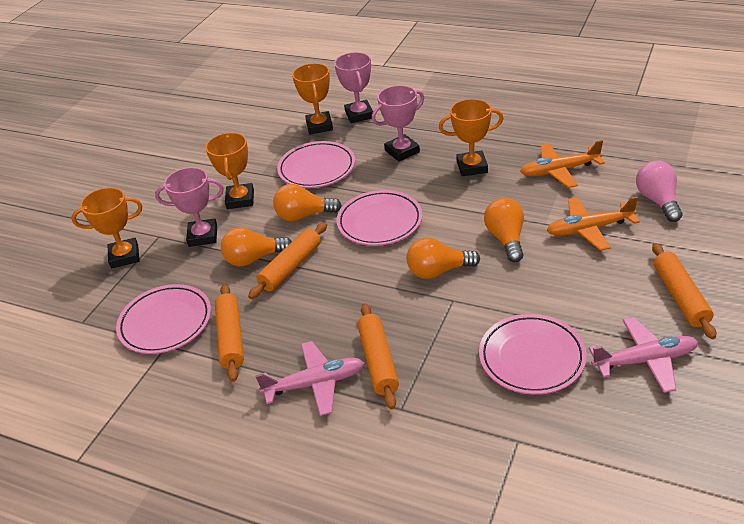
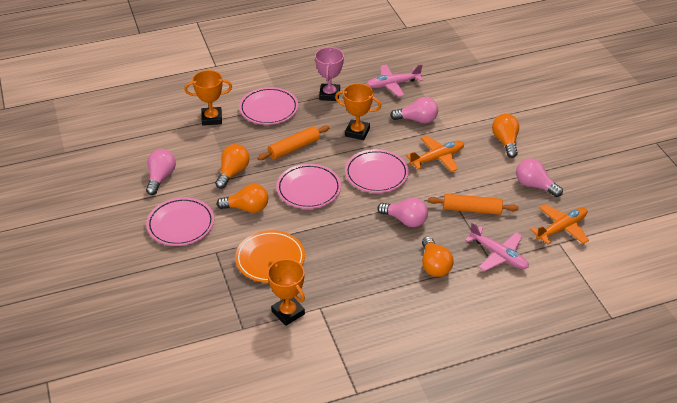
orange plate: 0 -> 1
orange rolling pin: 4 -> 2
orange trophy: 4 -> 3
pink light bulb: 1 -> 4
pink trophy: 3 -> 1

